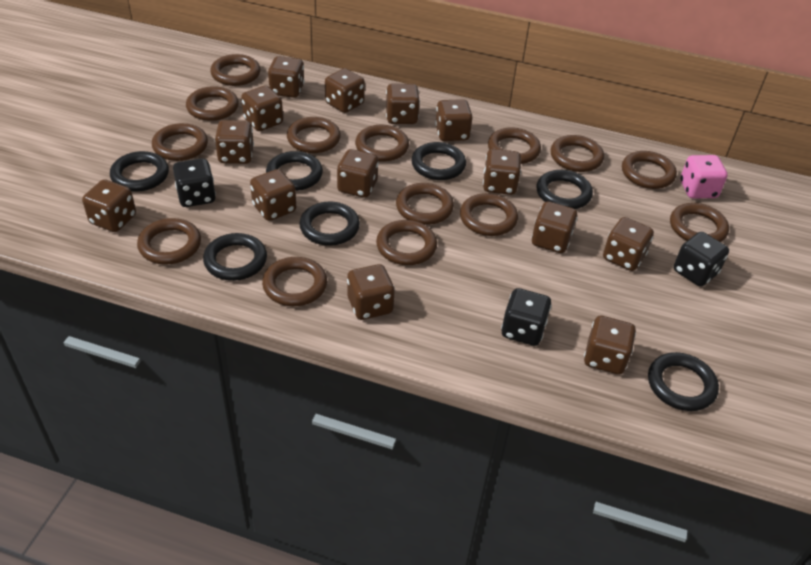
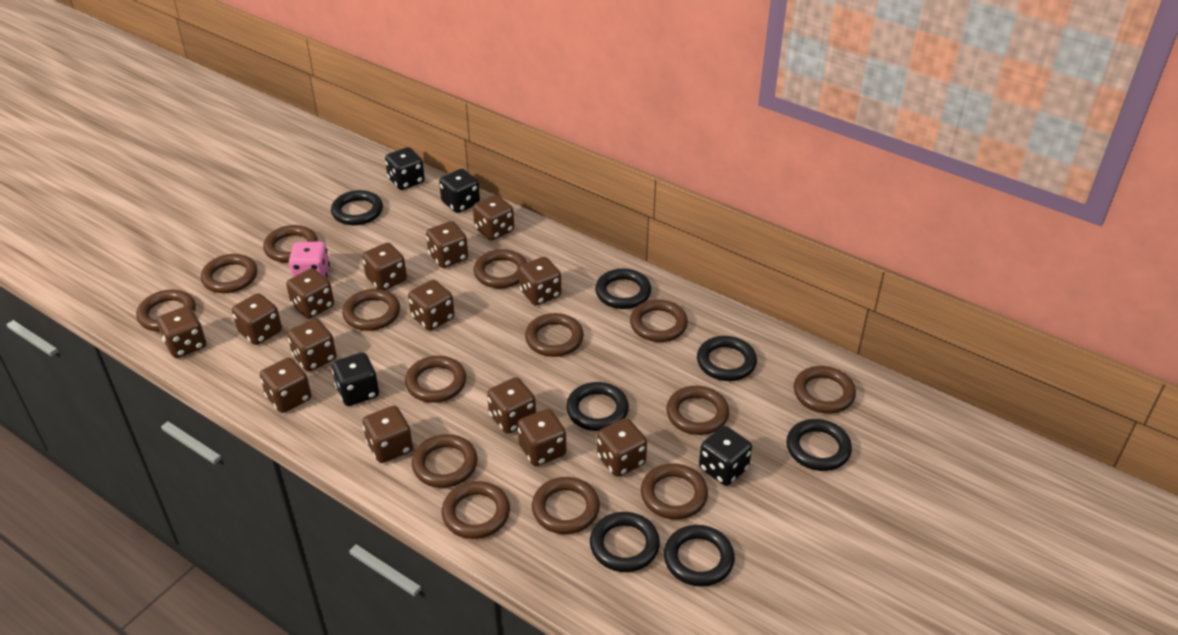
black dice: 3 -> 4

